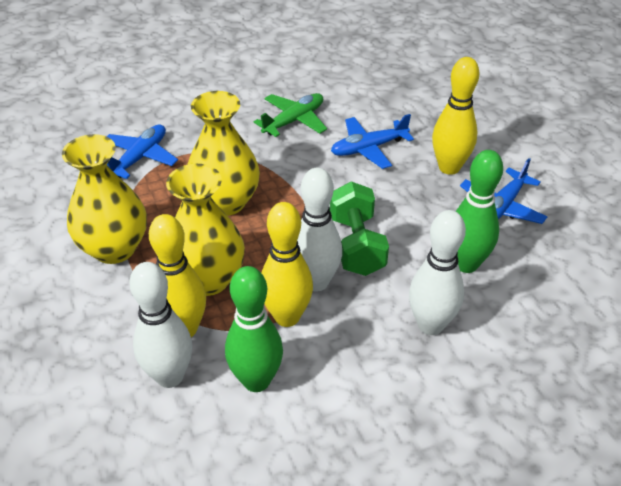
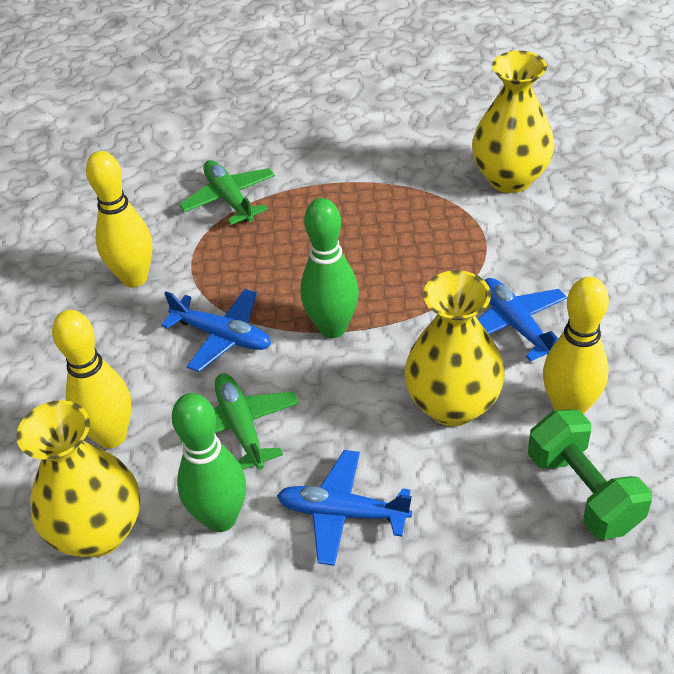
green plane: 1 -> 2
white bowling pin: 3 -> 0

